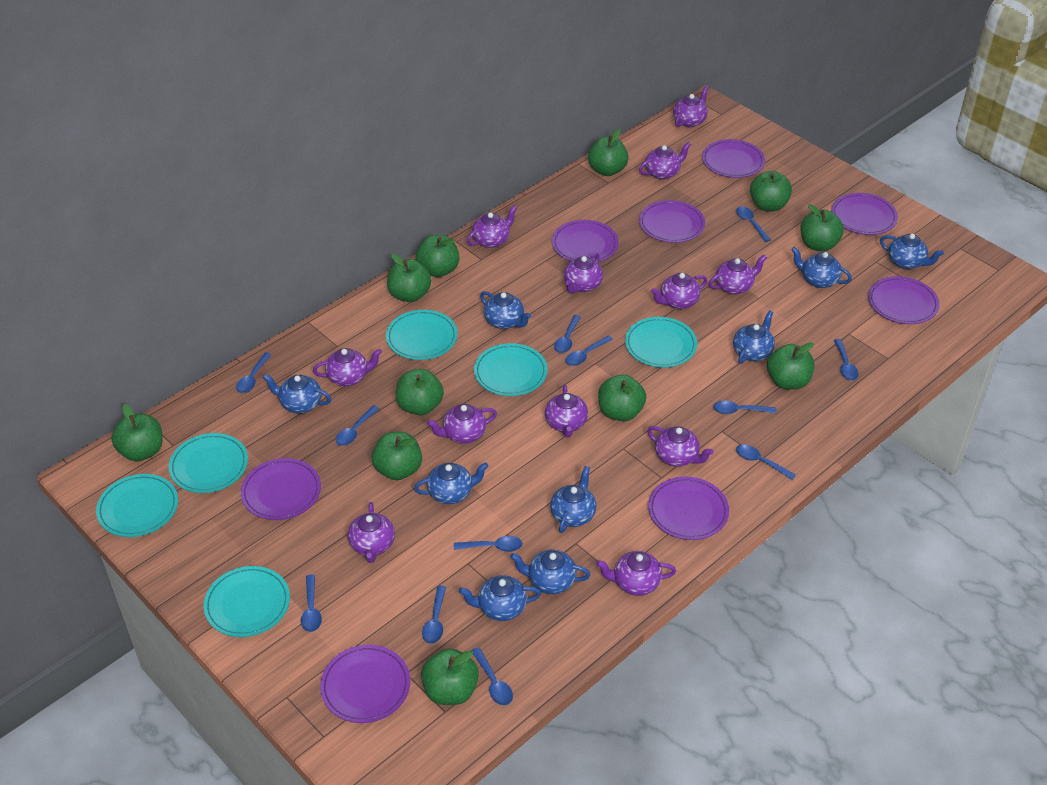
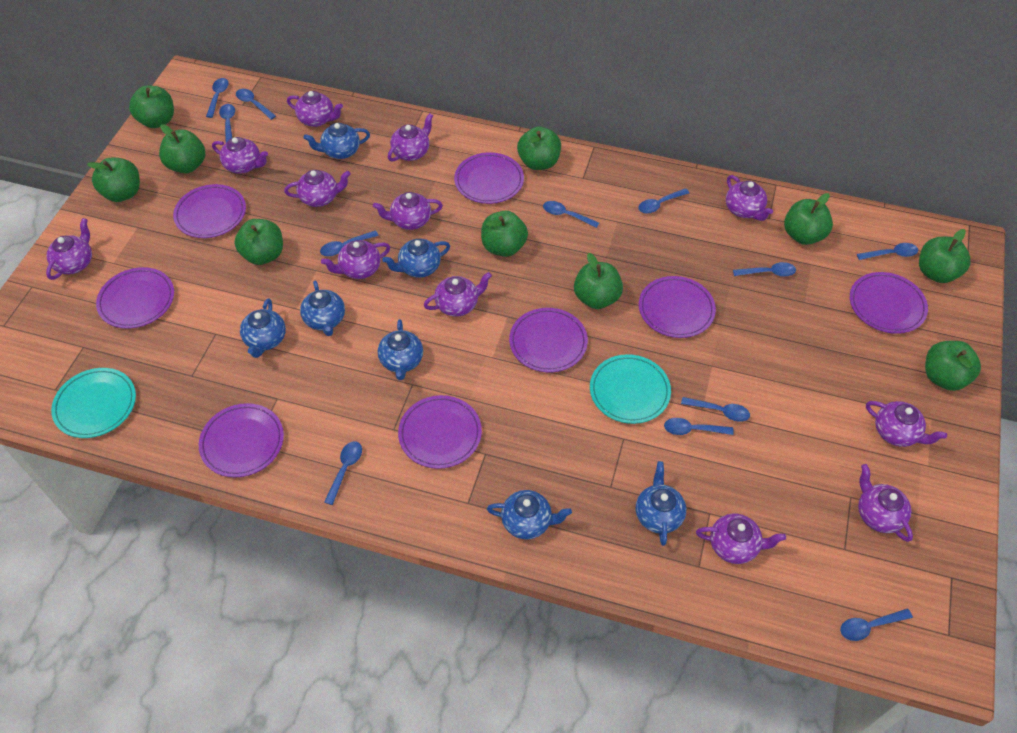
blue teapot: 9 -> 7
green apple: 11 -> 10
turquoise plate: 6 -> 2

